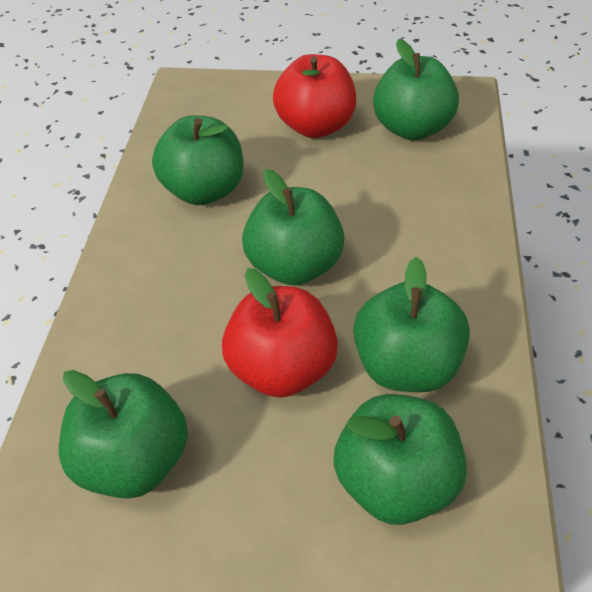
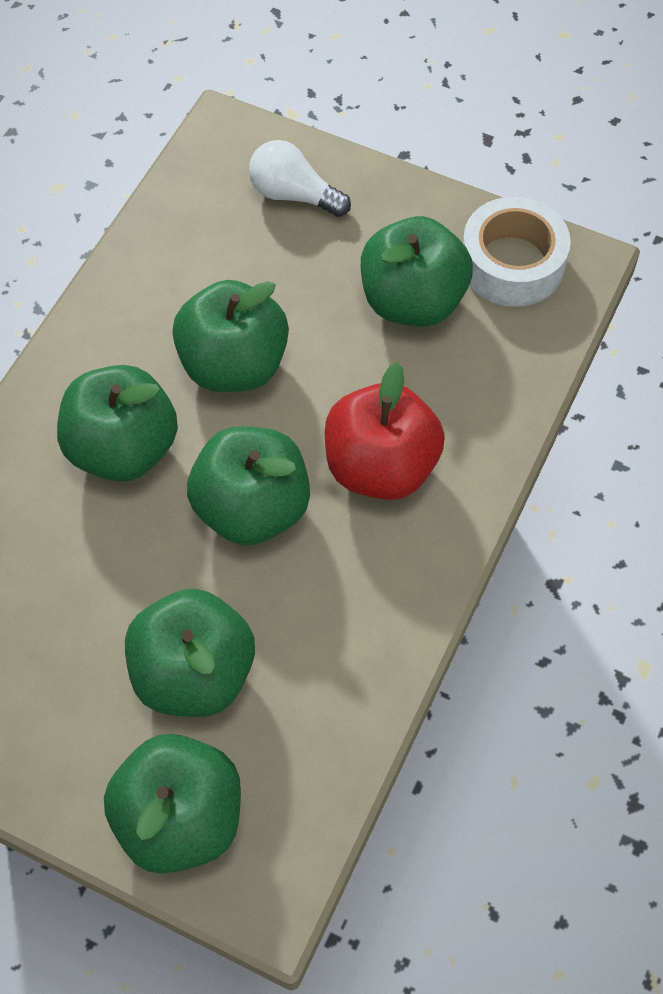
red apple: 2 -> 1
white light bulb: 0 -> 1
white tape: 0 -> 1

